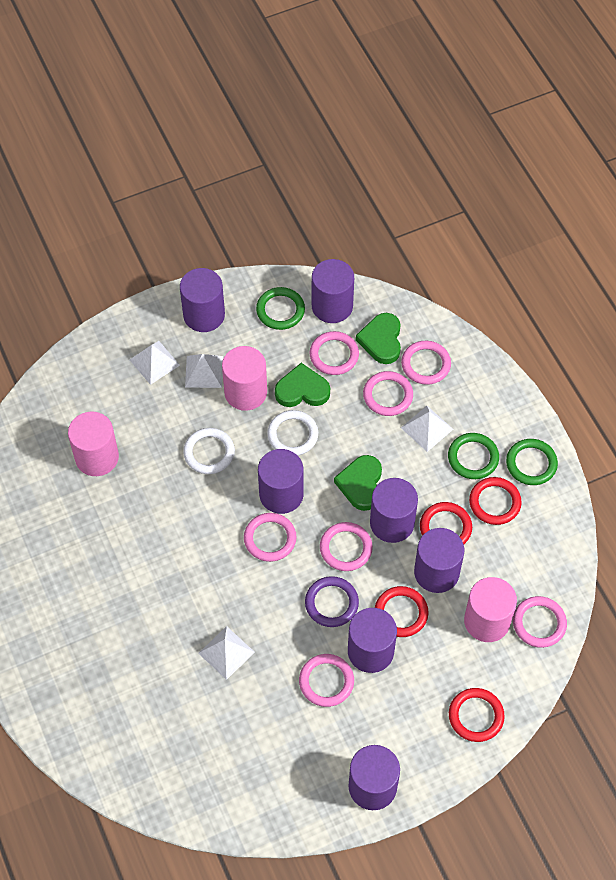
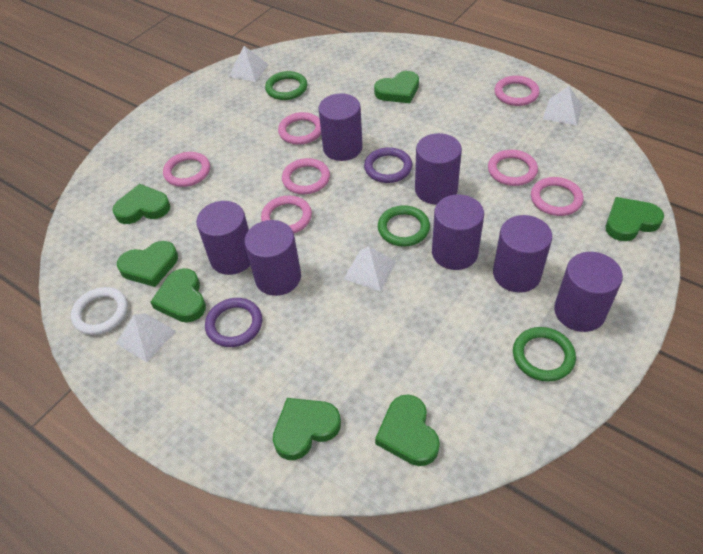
green heart: 3 -> 7
pink cylinder: 3 -> 0
purple ring: 1 -> 2
red ring: 4 -> 0
white ring: 2 -> 1

